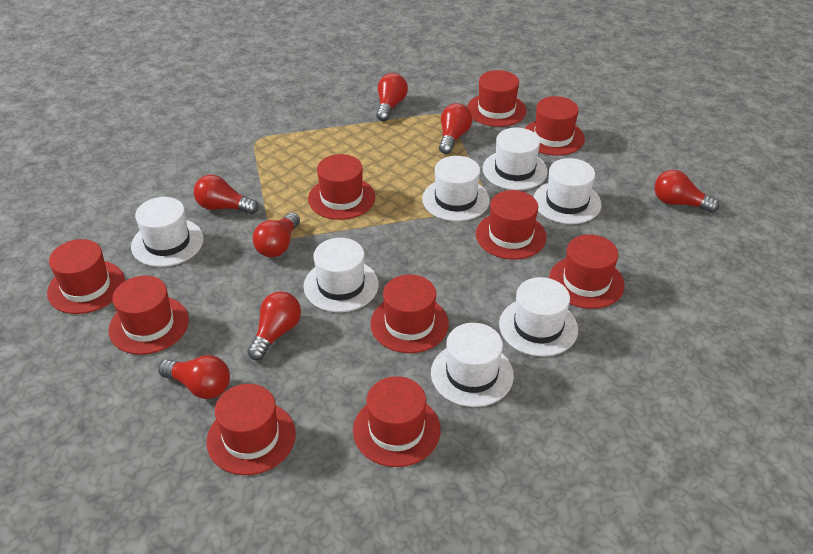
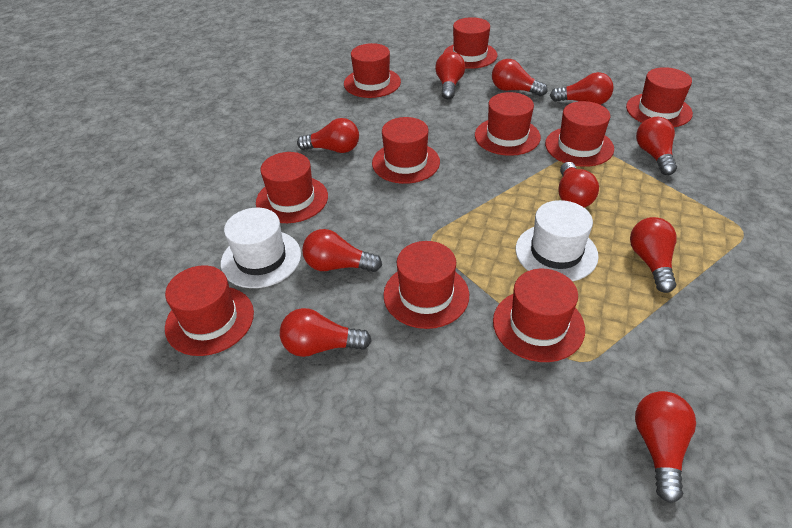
red light bulb: 7 -> 10
white hat: 7 -> 2

